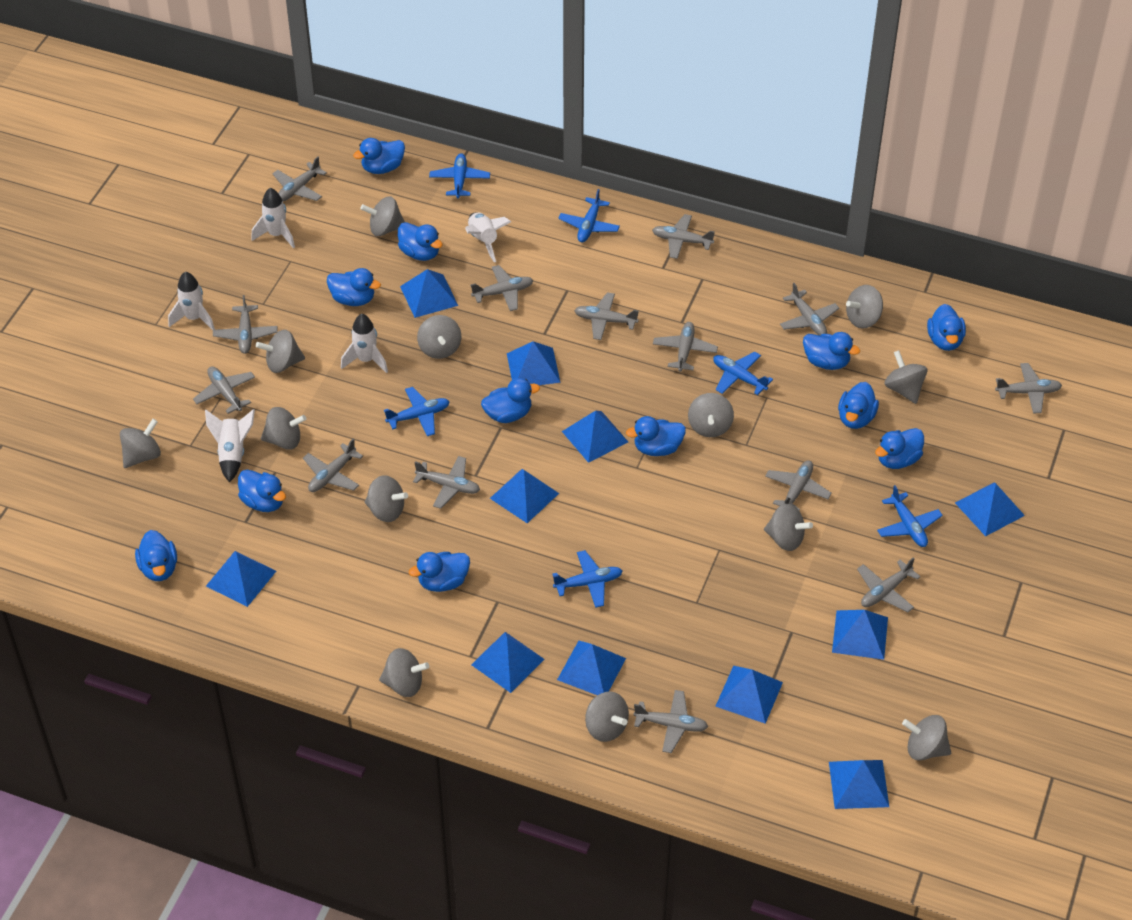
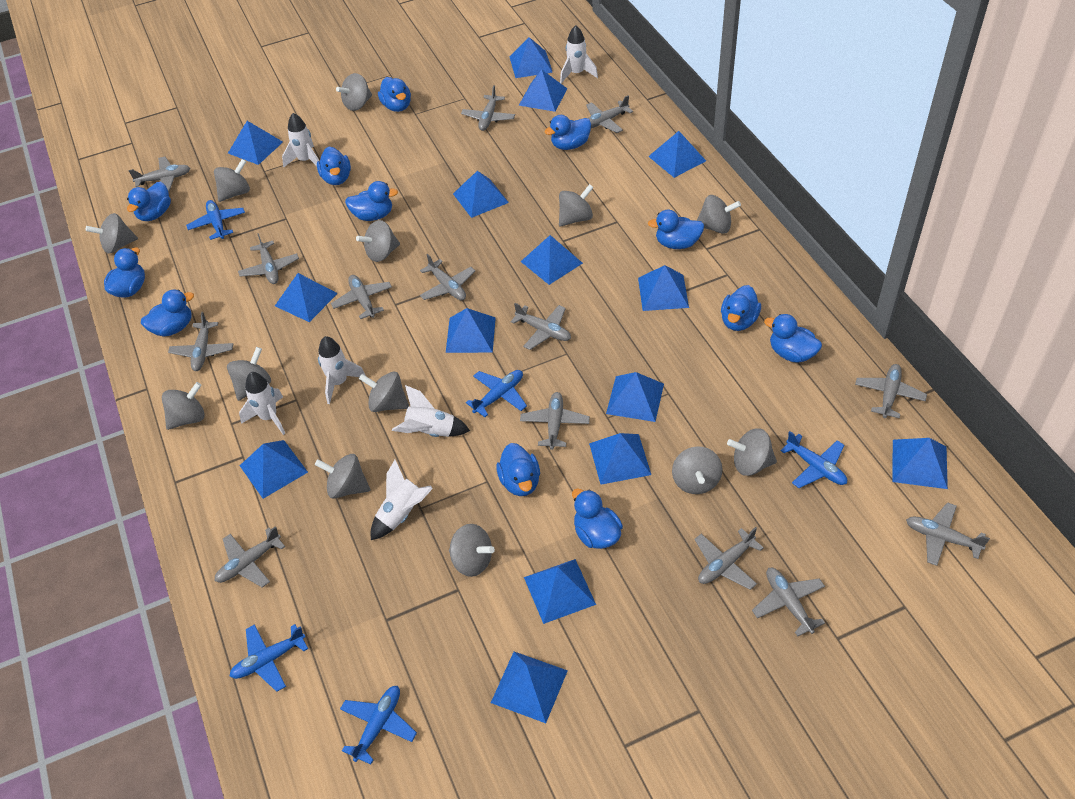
blue plane: 6 -> 5
blue pyramid: 11 -> 15
white rocket: 5 -> 6

